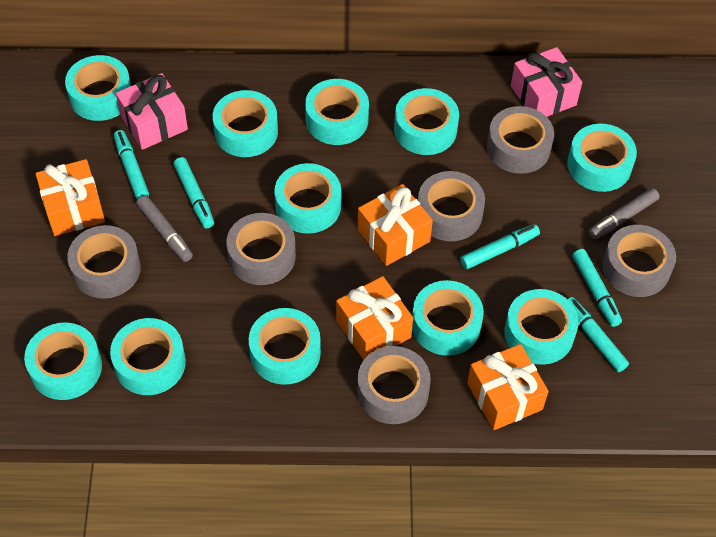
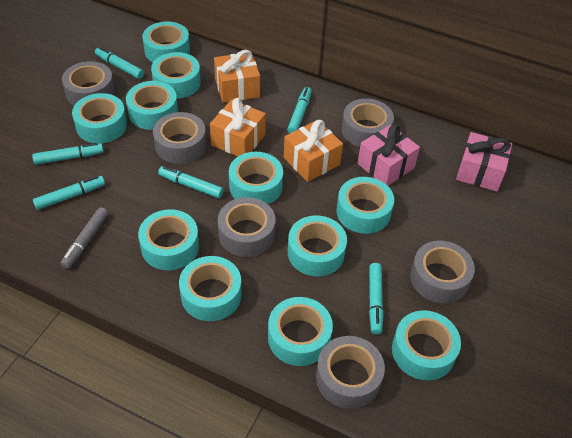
grey marker: 2 -> 1
orange gift: 4 -> 3
turquoise marker: 5 -> 6

